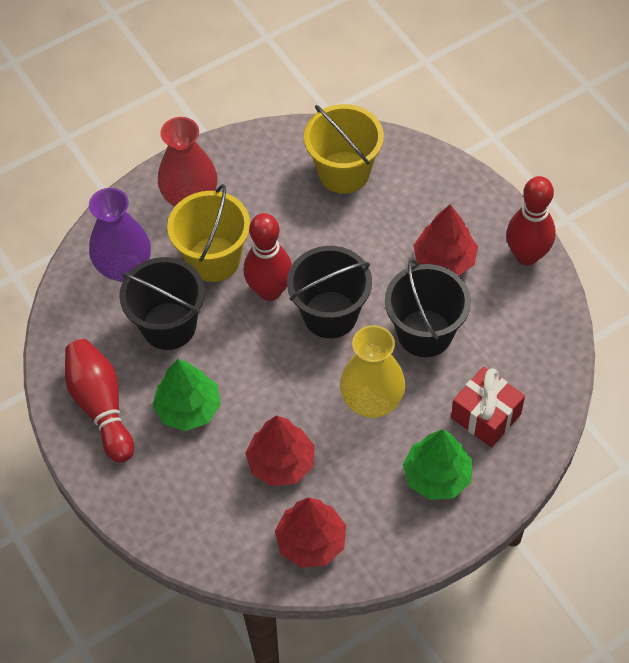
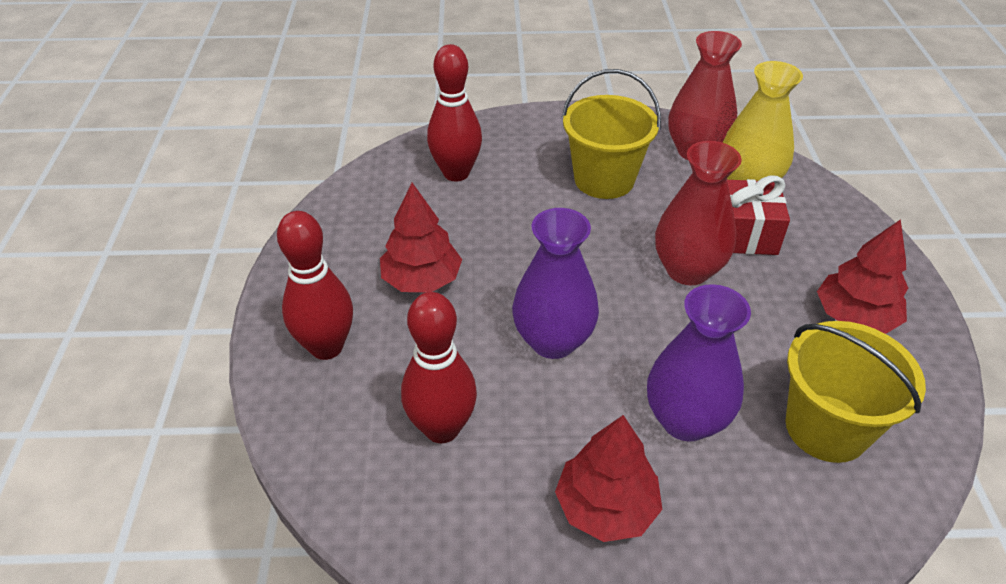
black bucket: 3 -> 0
green tree: 2 -> 0
purple vase: 1 -> 2
red vase: 1 -> 2

